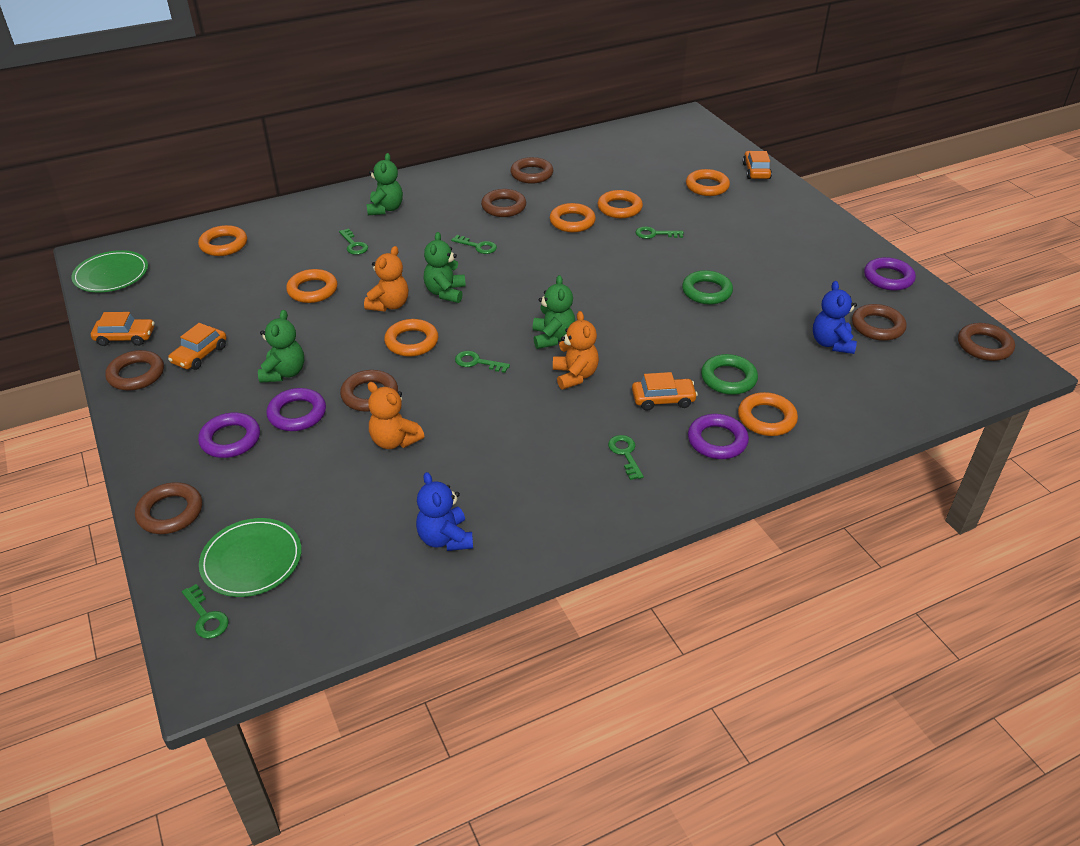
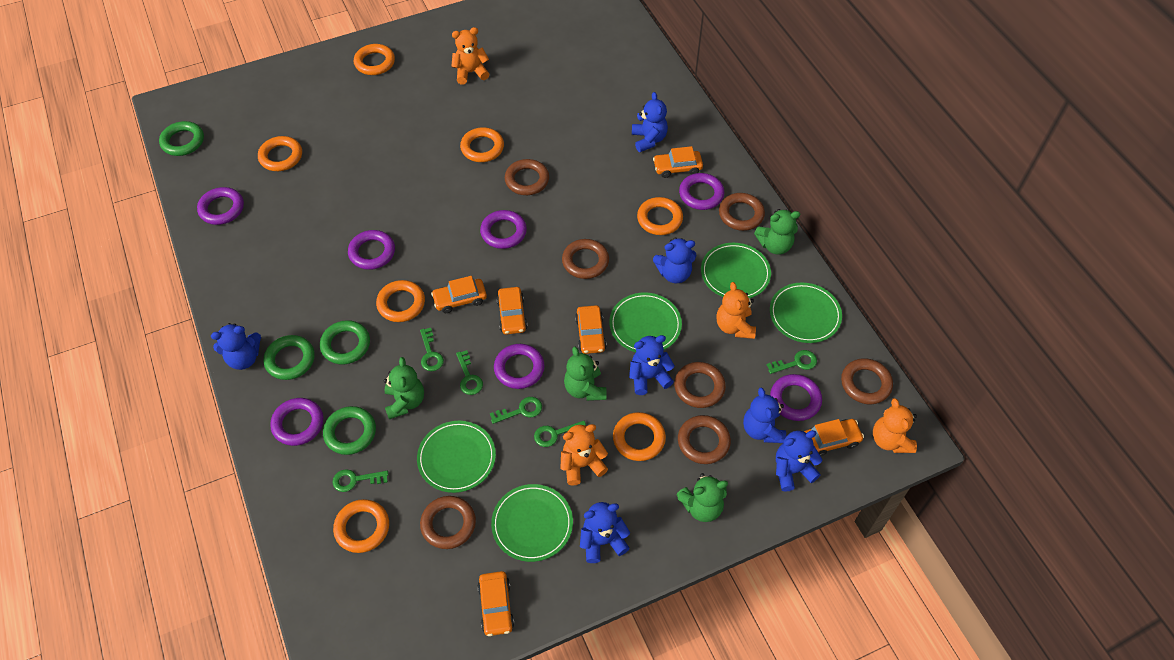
blue teddy bear: 2 -> 7
green plate: 2 -> 5
green ring: 2 -> 4
orange car: 4 -> 6
orange teddy bear: 3 -> 4
purple ring: 4 -> 7

